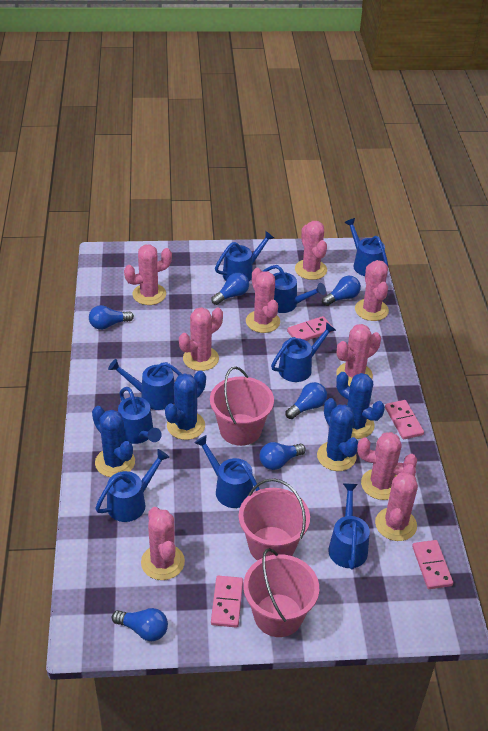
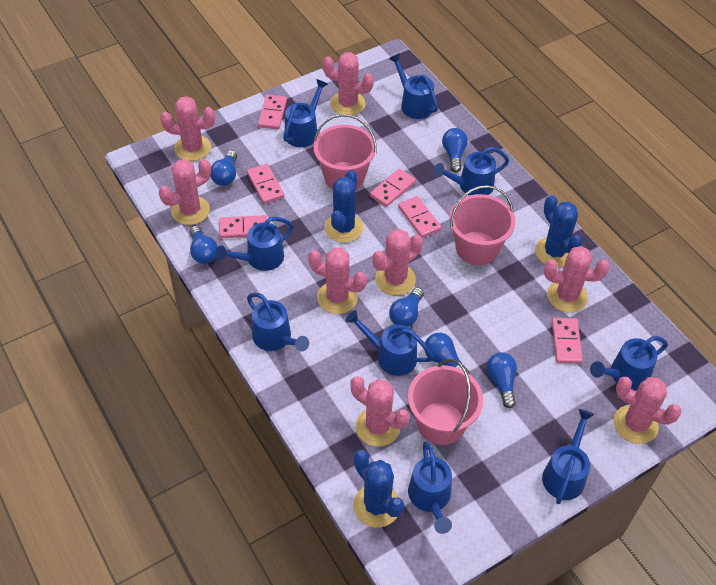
blue cactus: 4 -> 3
pink cactus: 9 -> 8
pink domino: 4 -> 6

